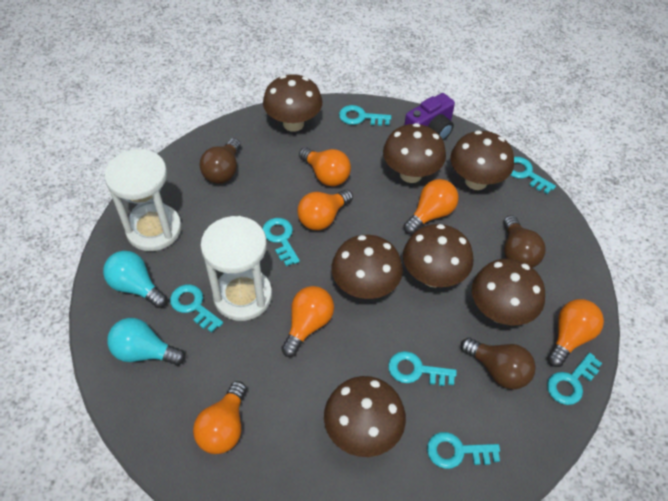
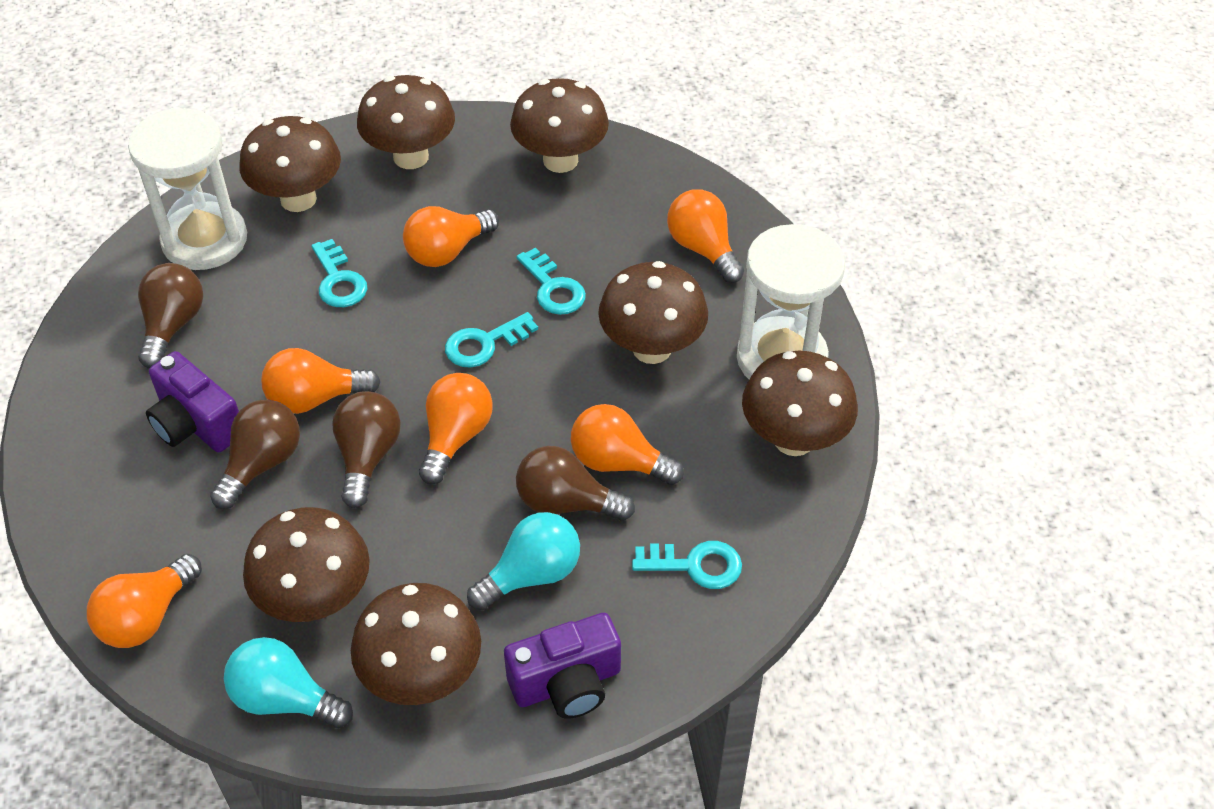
brown light bulb: 3 -> 4
purple camera: 1 -> 2
turquoise key: 7 -> 4

